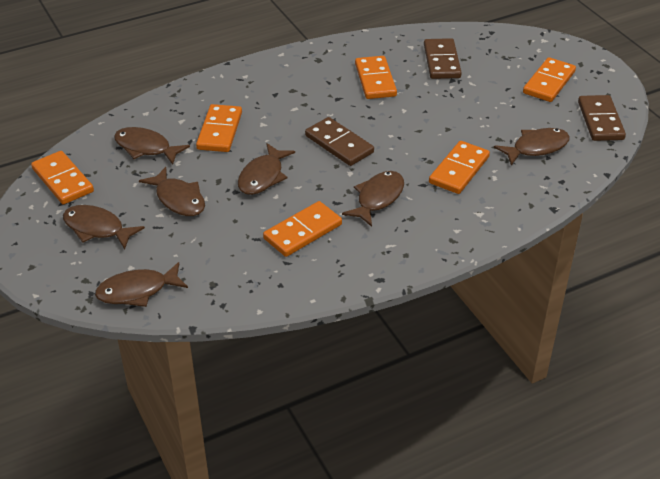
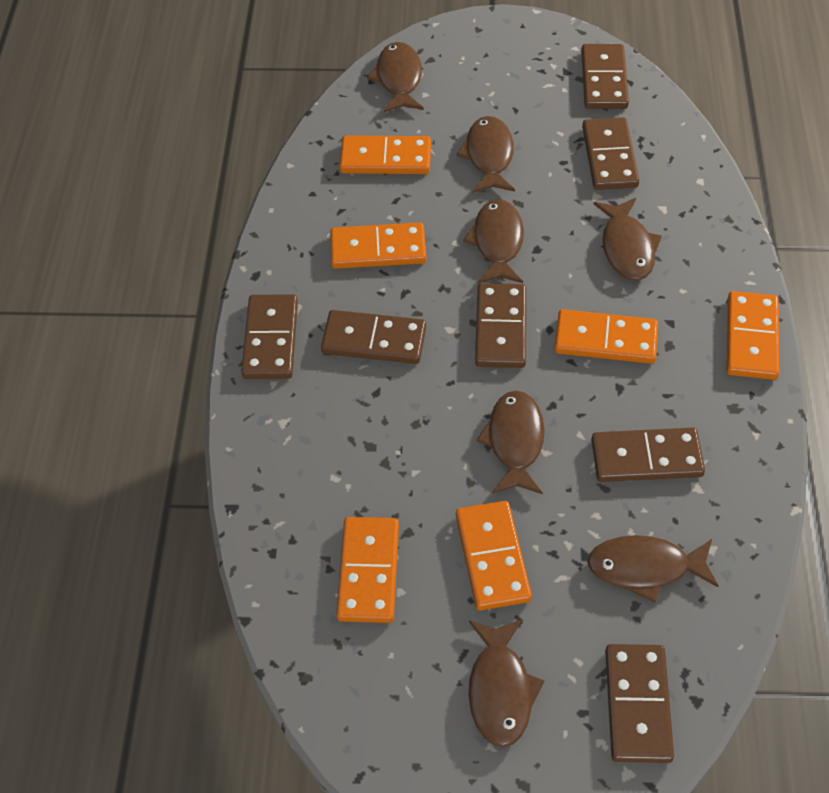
brown domino: 3 -> 7

